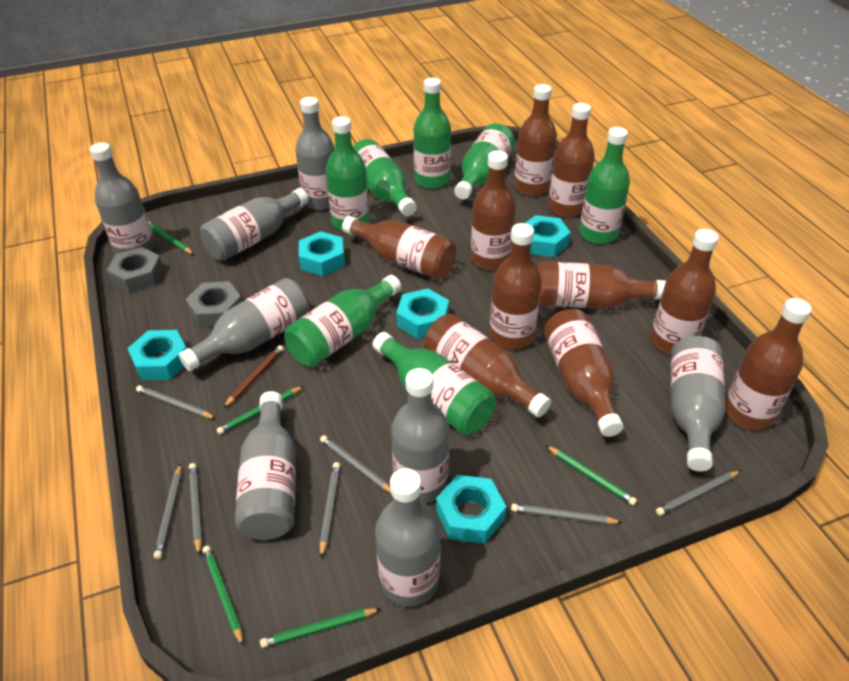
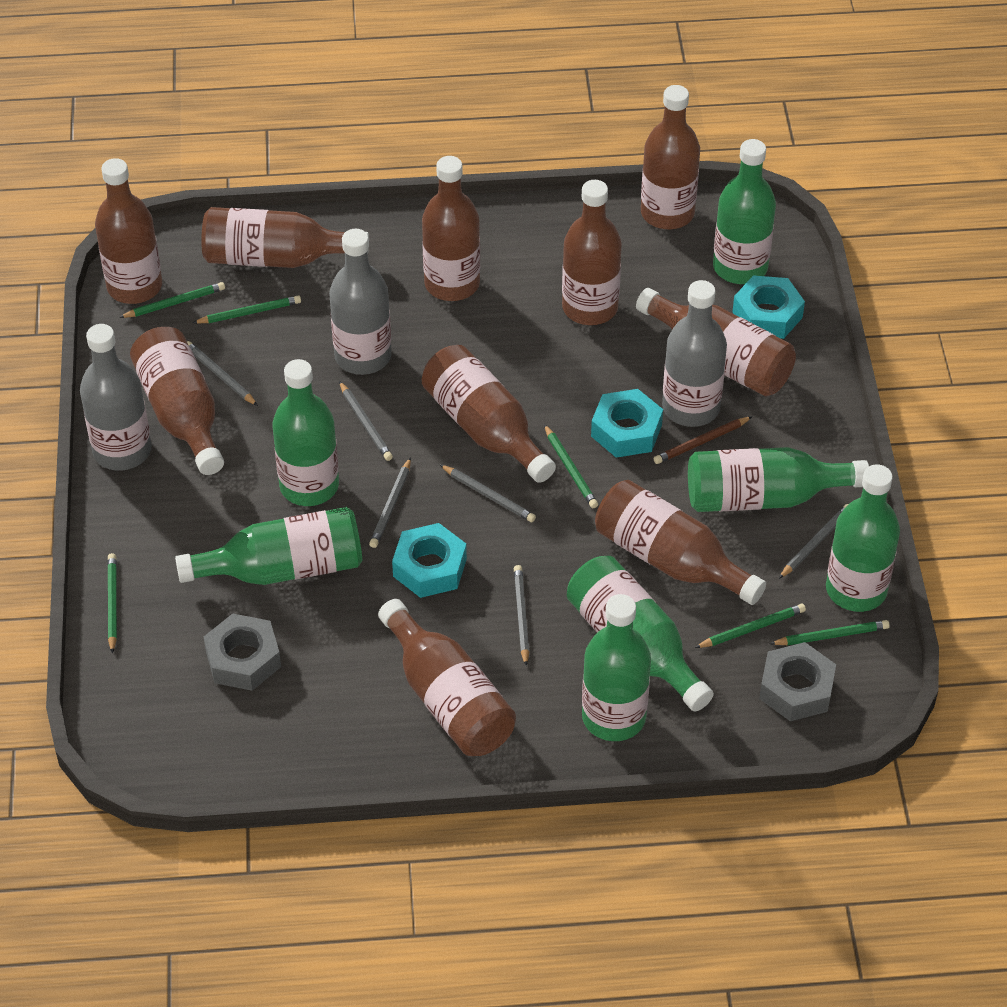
green pencil: 5 -> 6
grey bottle: 8 -> 3
grey pencil: 7 -> 6
turquoise nut: 5 -> 3

